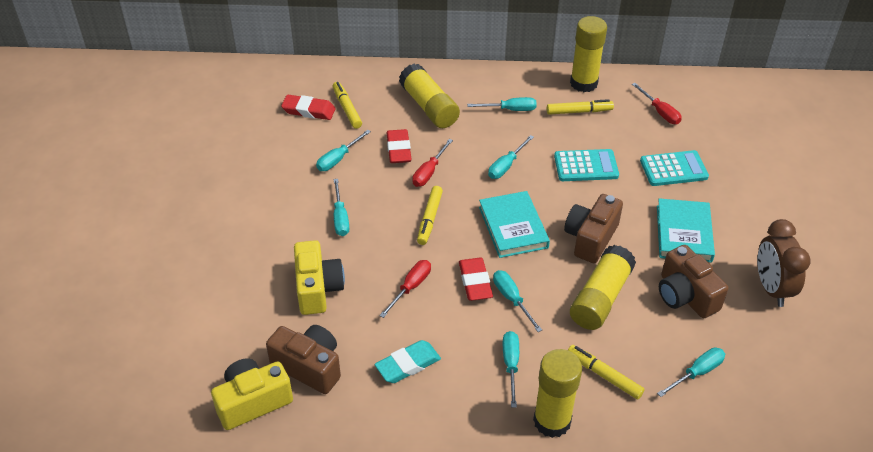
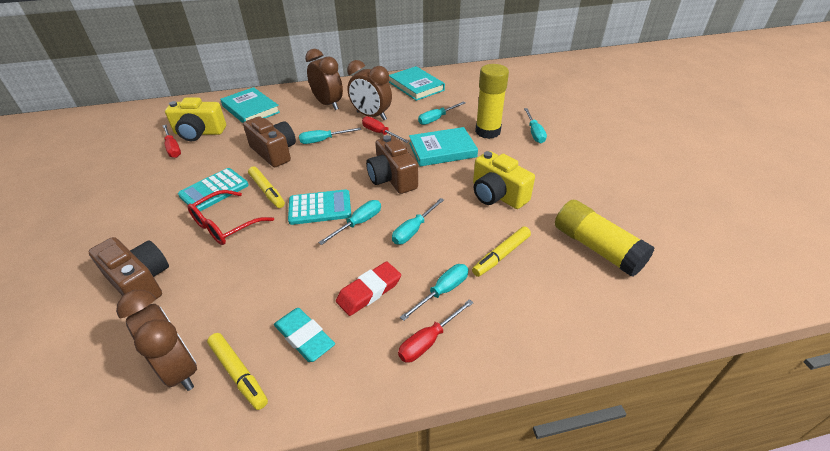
brown clock: 1 -> 3
red eraser: 3 -> 1
red glasses: 0 -> 1
turquoise book: 2 -> 3
turquoise screwdriver: 7 -> 6
yellow glue stick: 4 -> 2
yellow marker: 4 -> 3

